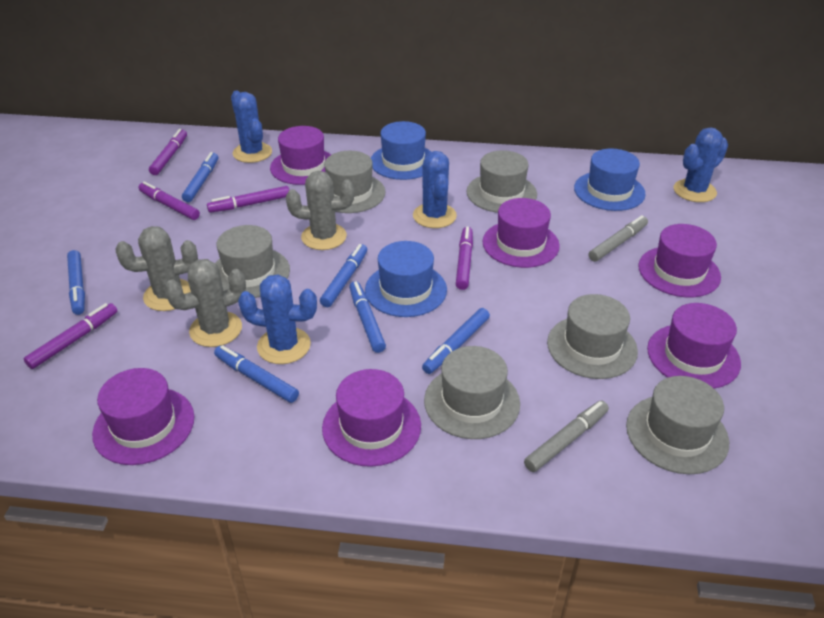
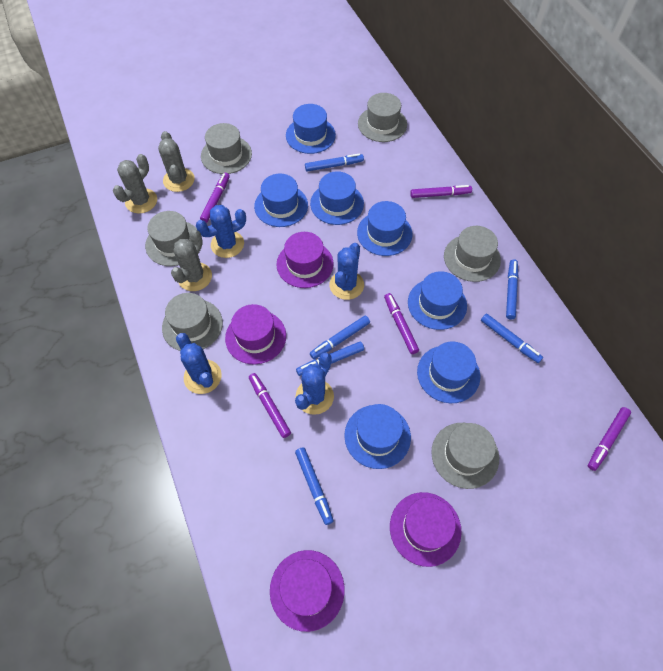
blue hat: 3 -> 7
grey marker: 2 -> 0
purple hat: 6 -> 4

